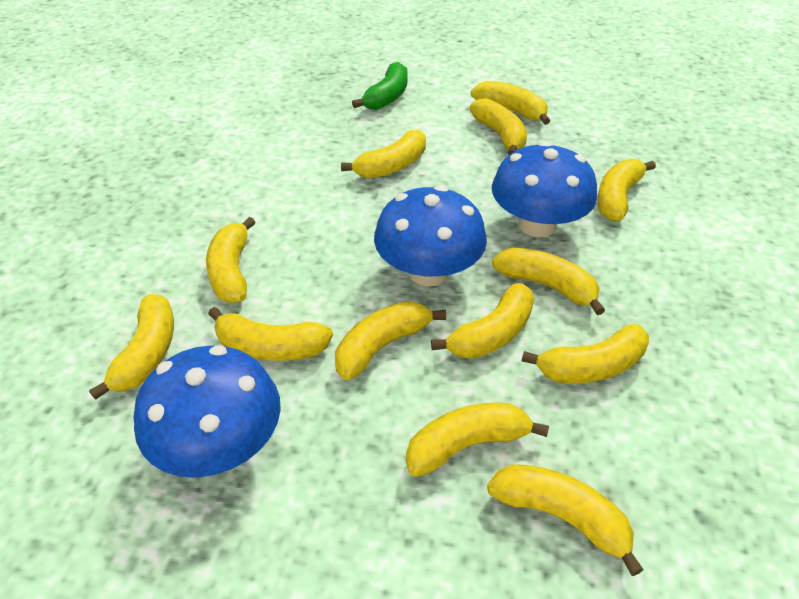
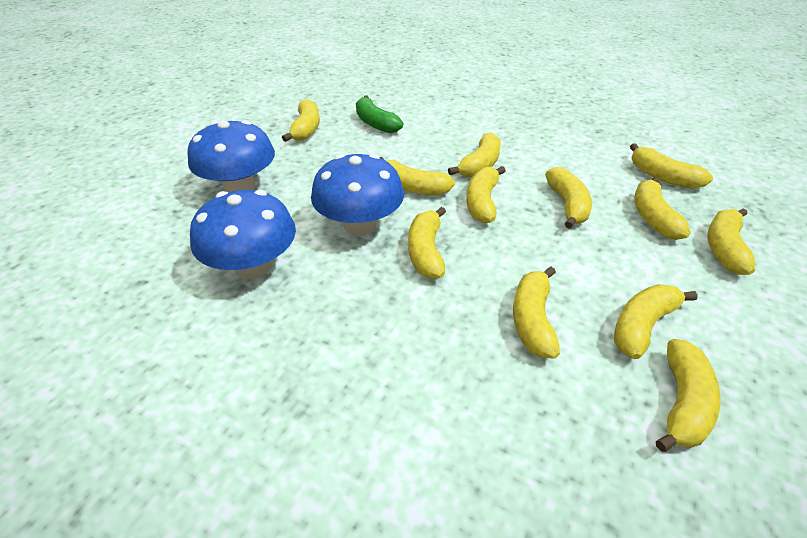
yellow banana: 13 -> 12

